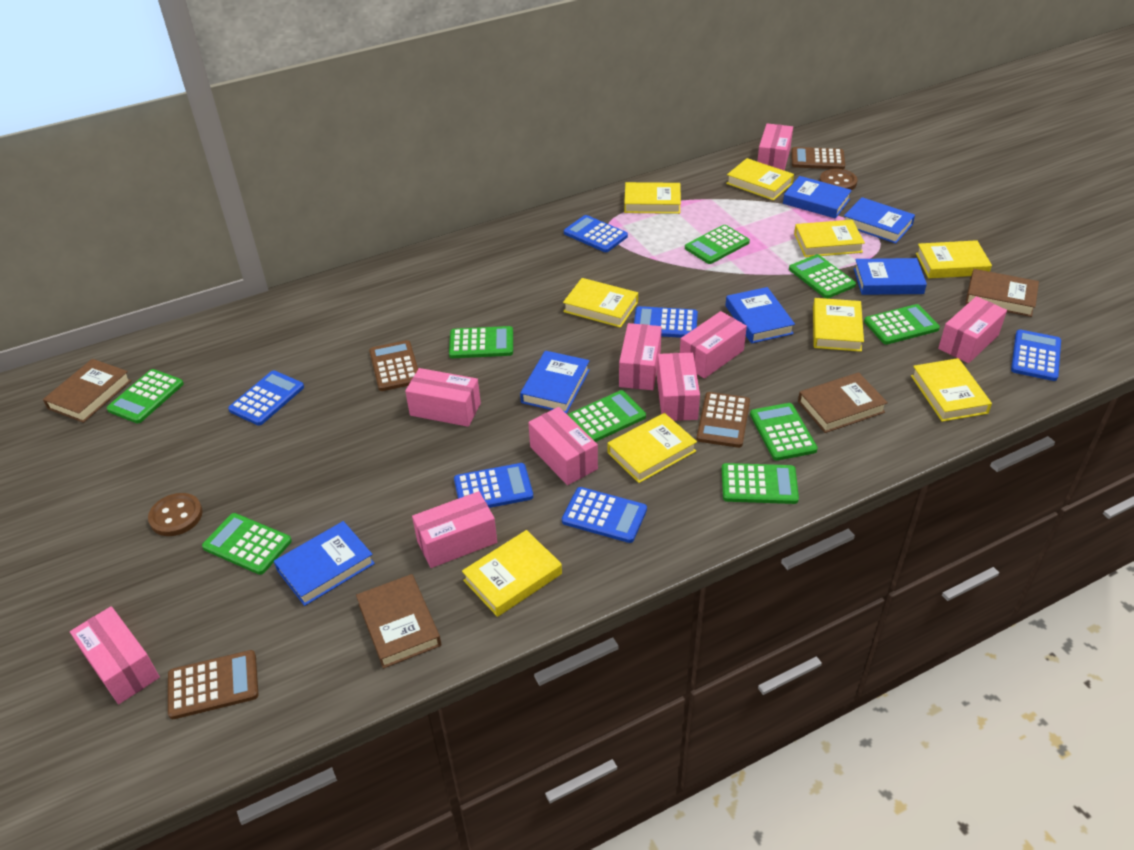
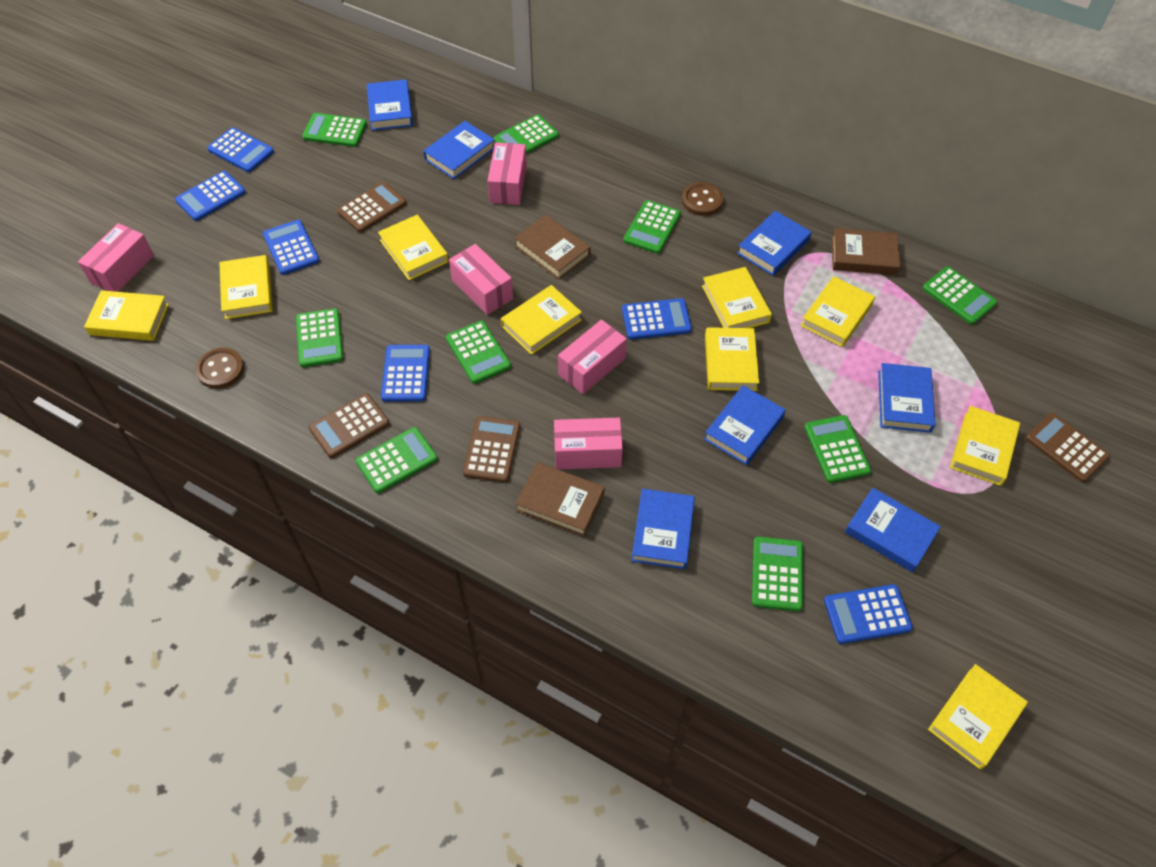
blue book: 6 -> 7
brown book: 4 -> 3
pink box: 9 -> 5

